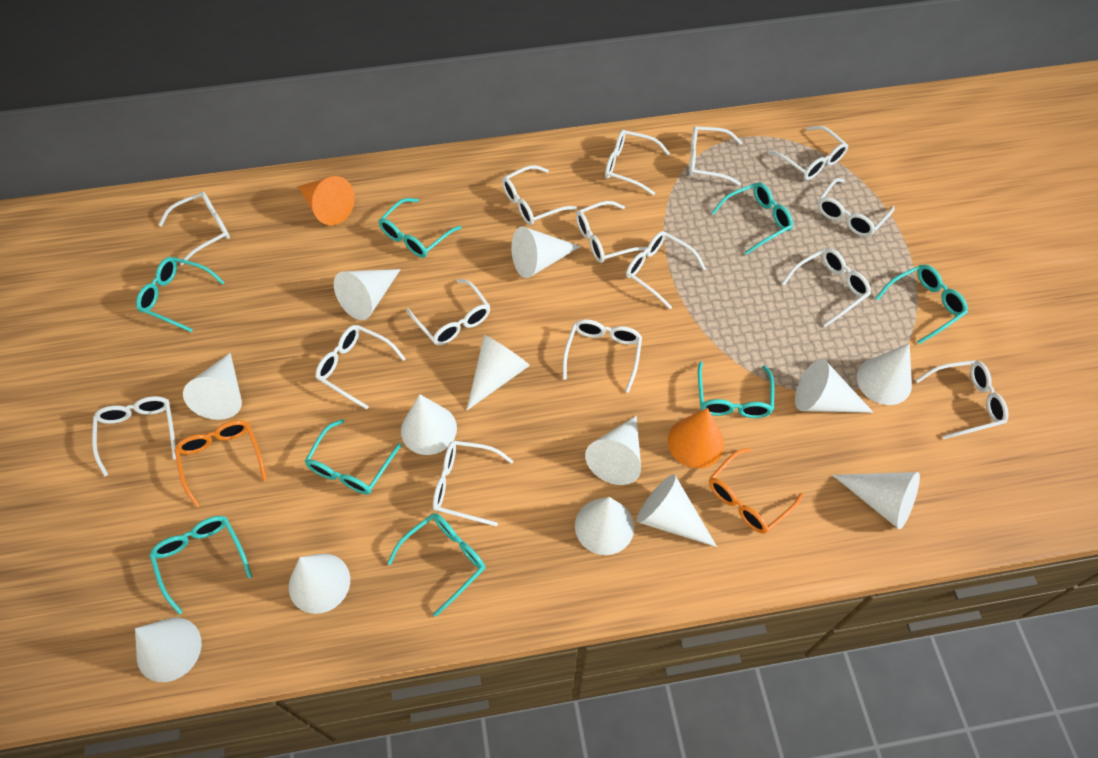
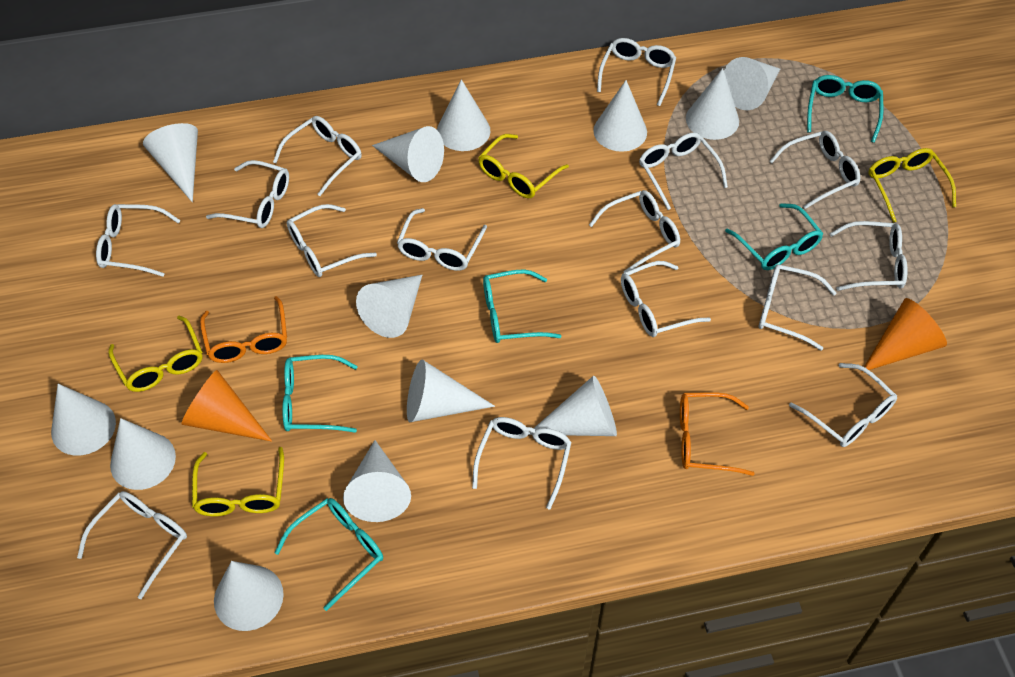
turquoise glasses: 8 -> 5
yellow glasses: 0 -> 4

